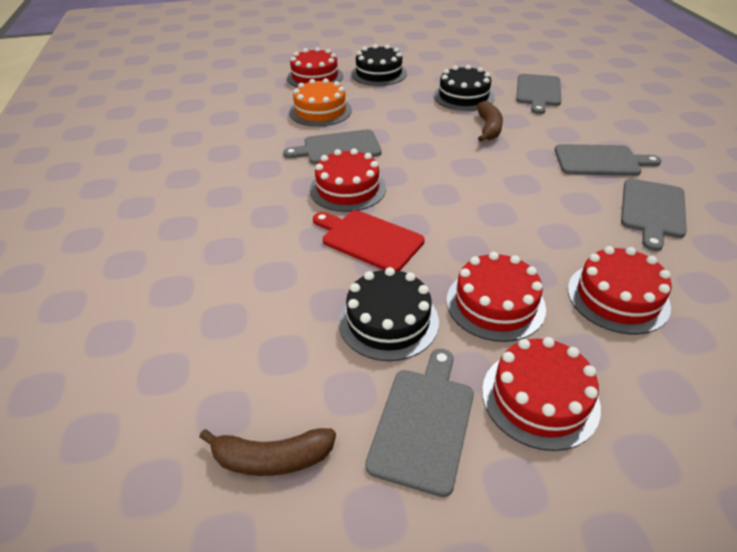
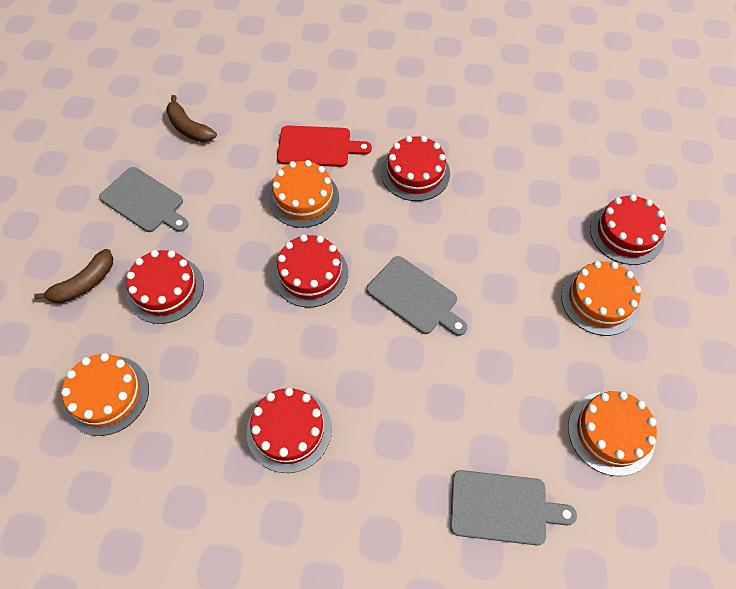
black cake: 3 -> 0
grey cutting board: 5 -> 3
orange cake: 1 -> 4

